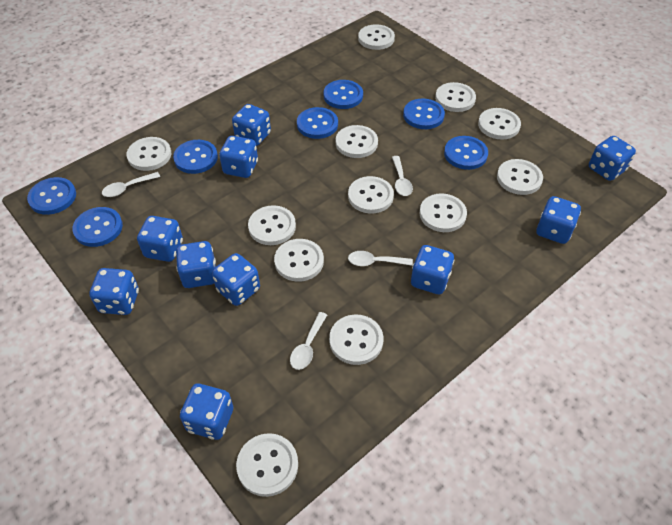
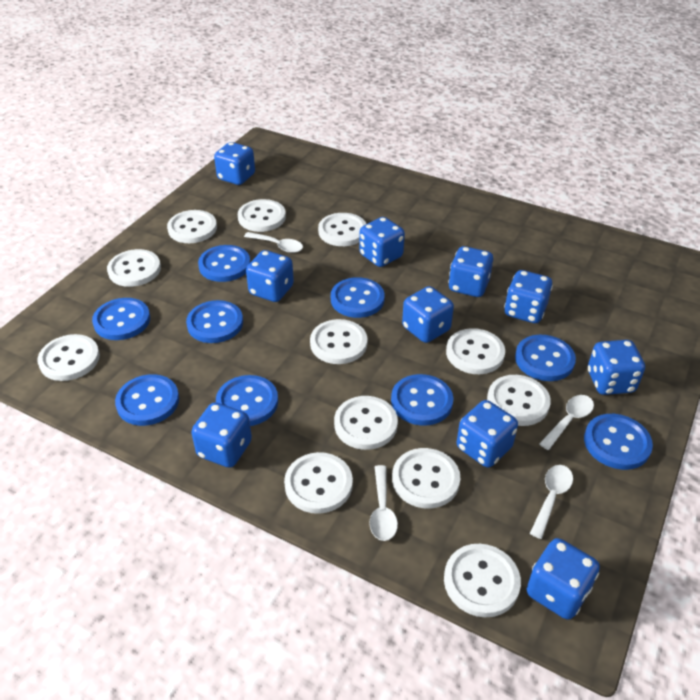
blue button: 7 -> 9

